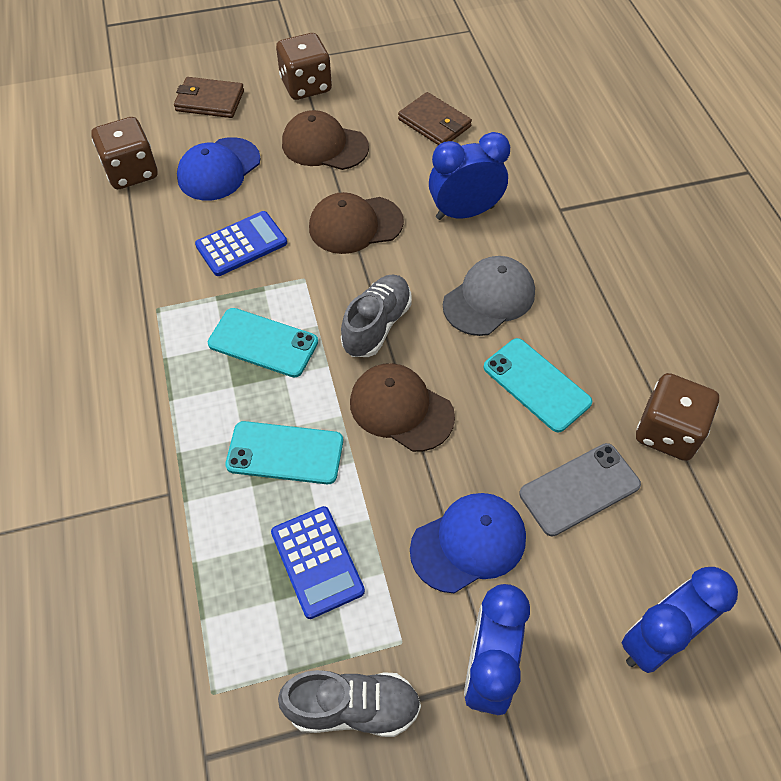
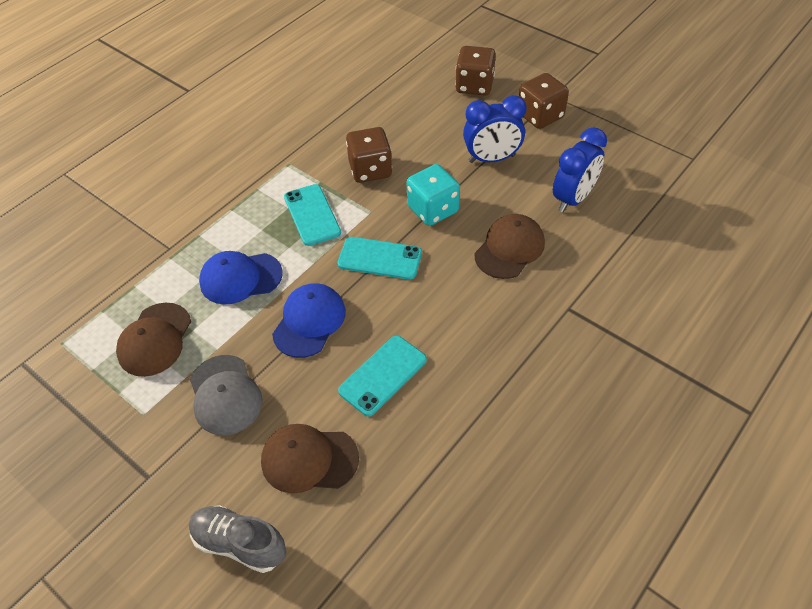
blue calculator: 2 -> 0
blue clock: 3 -> 2
brown wallet: 2 -> 0
grey phone: 1 -> 0
grey shoe: 2 -> 1
turquoise dice: 0 -> 1

